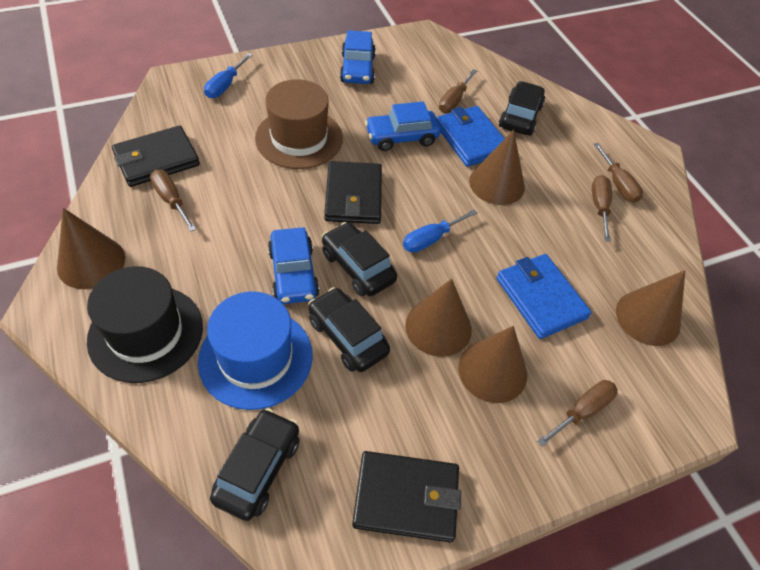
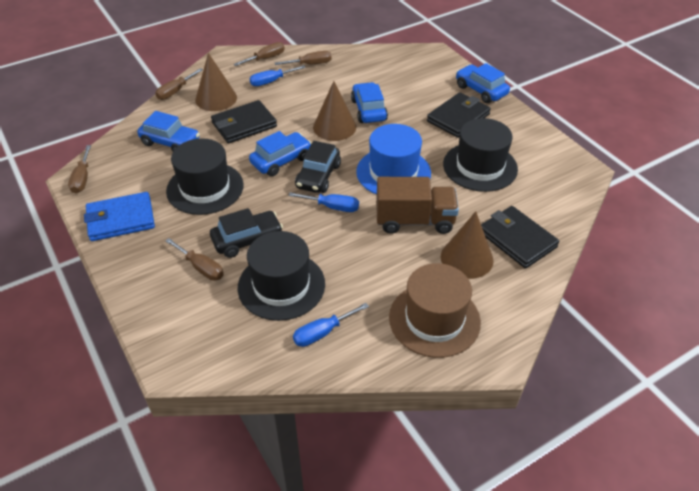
black car: 4 -> 2
black hat: 1 -> 3
blue car: 3 -> 4
blue screwdriver: 2 -> 3
blue wallet: 2 -> 1
brown cone: 5 -> 3
brown truck: 0 -> 1

